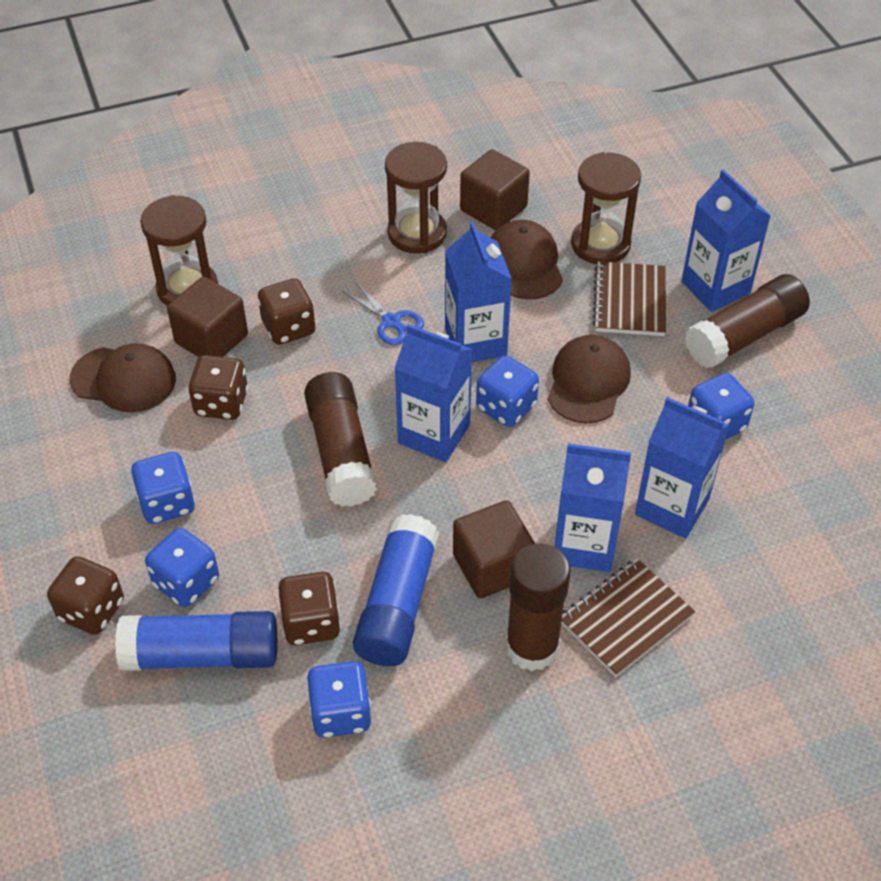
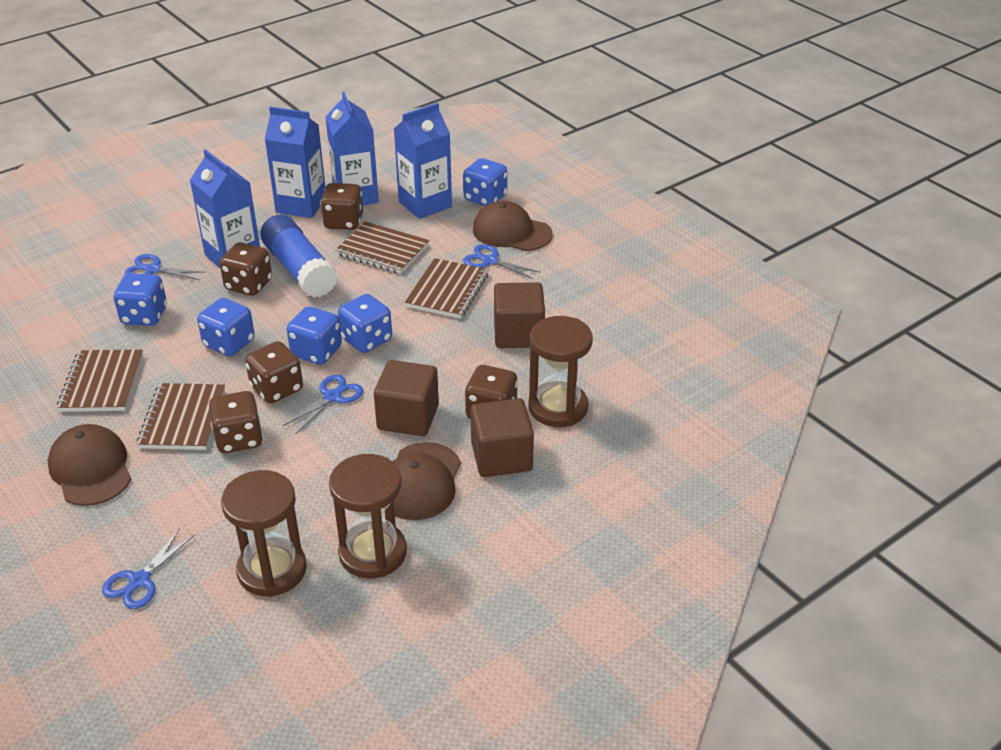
blue carton: 5 -> 4
blue glue stick: 2 -> 1
blue scissors: 1 -> 4
brown dice: 4 -> 5
brown glue stick: 3 -> 0
brown notebook: 2 -> 4

